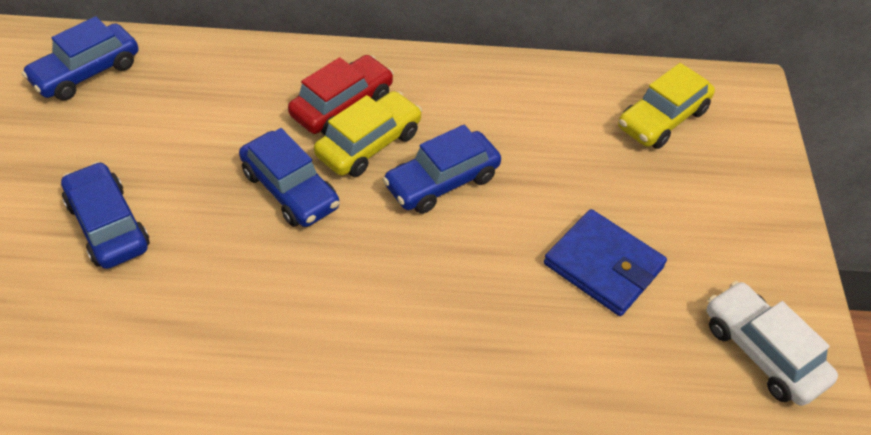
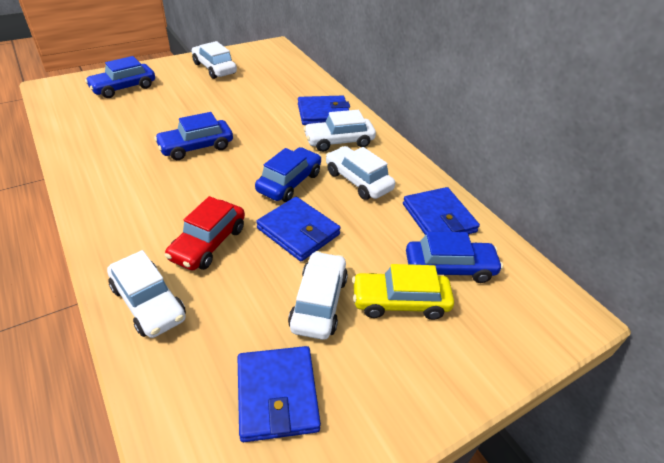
blue wallet: 1 -> 4
white car: 1 -> 5
yellow car: 2 -> 1

